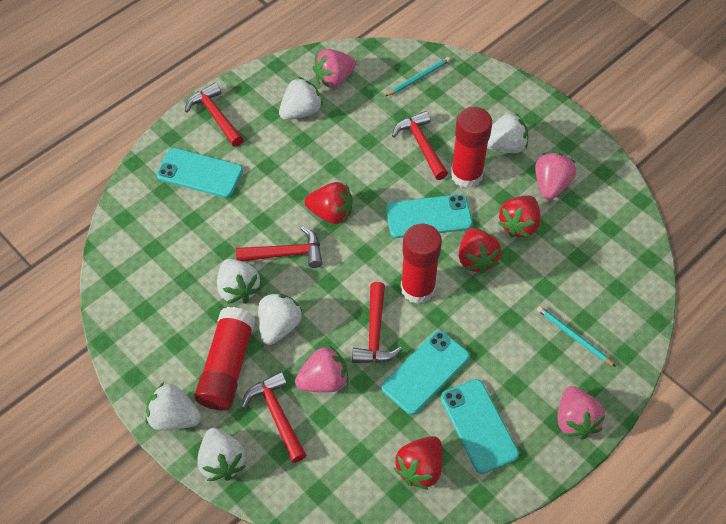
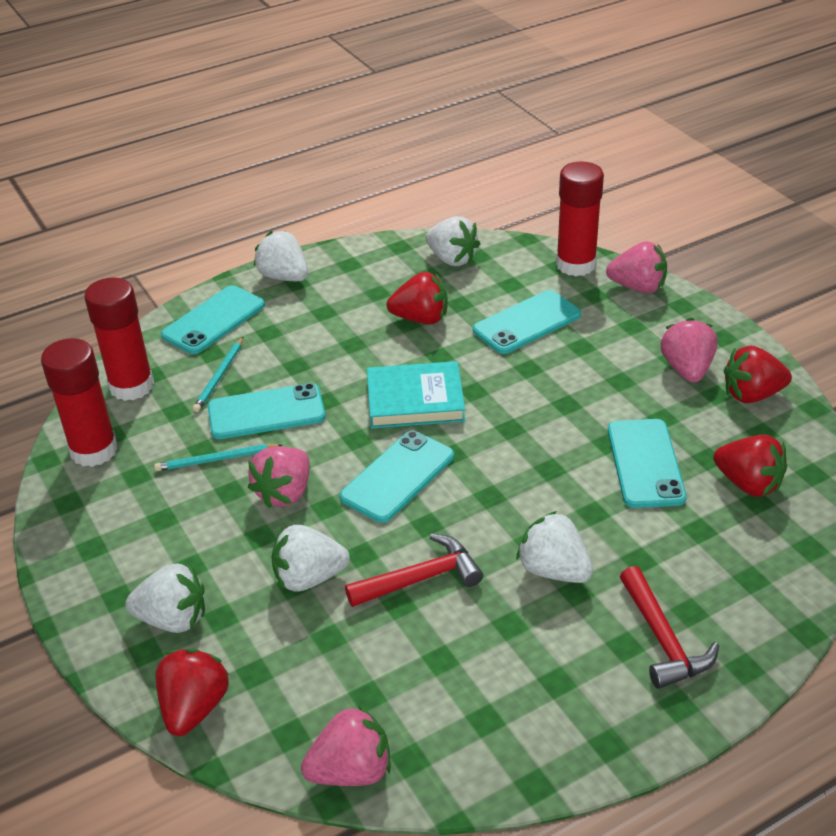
red hammer: 5 -> 2
turquoise book: 0 -> 1
turquoise phone: 4 -> 5
white strawberry: 6 -> 5

